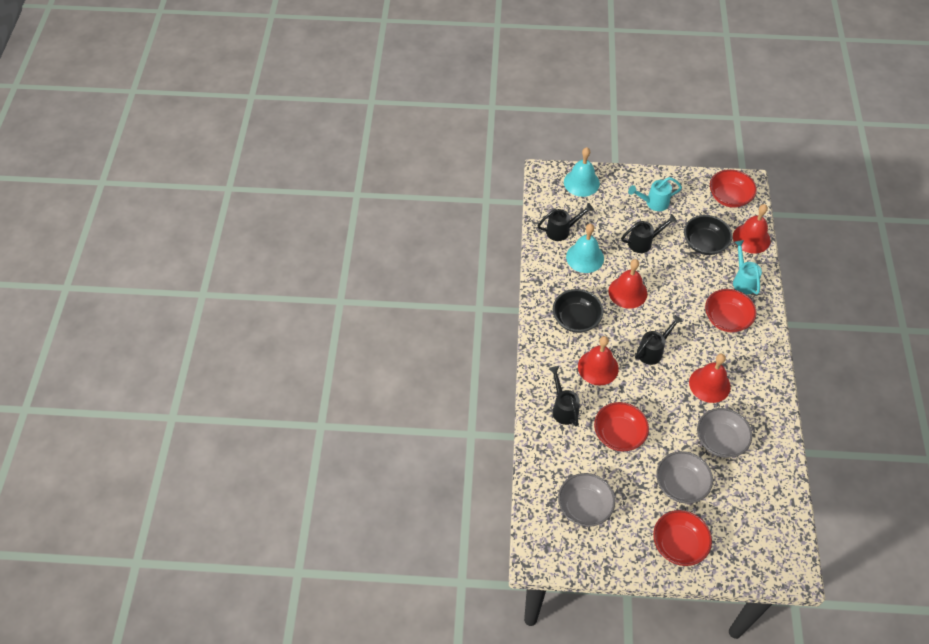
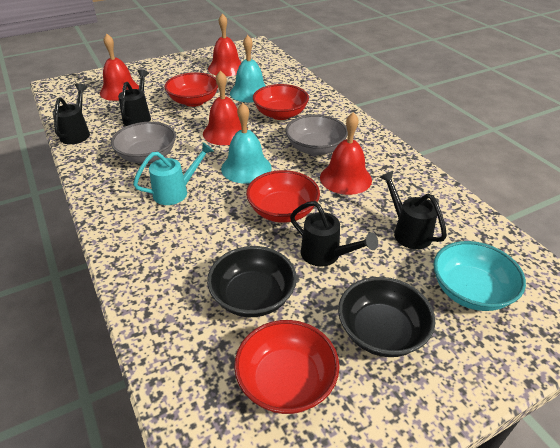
grey bowl: 3 -> 2
turquoise bowl: 0 -> 1
turquoise watering can: 2 -> 1

